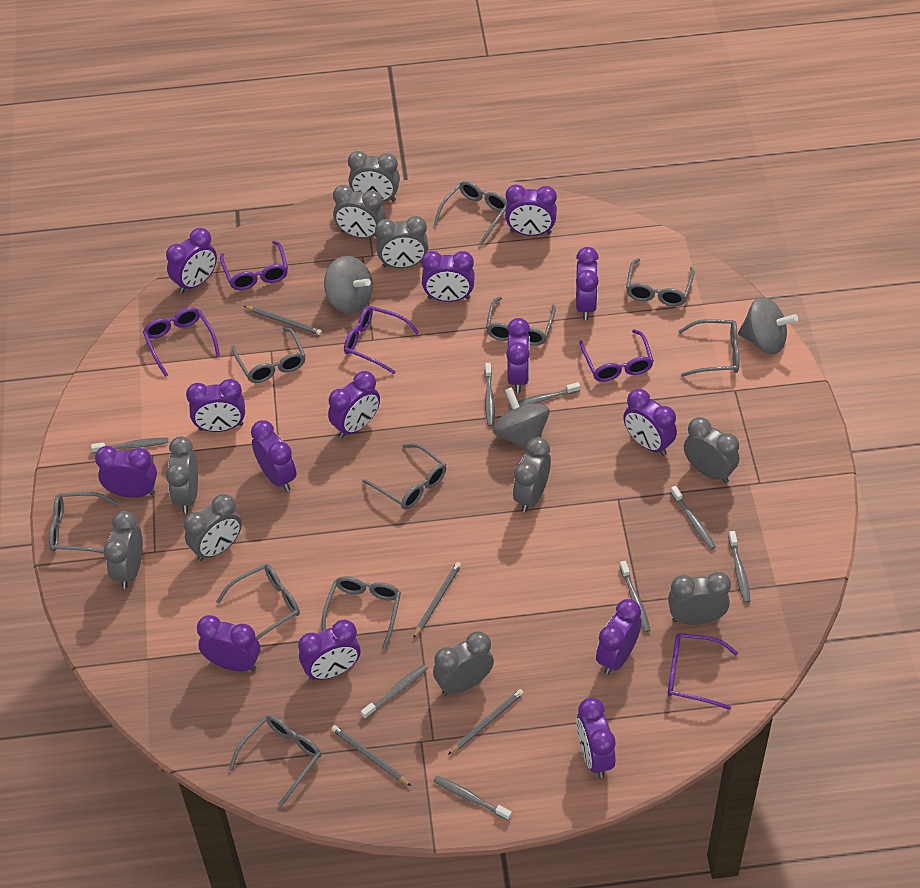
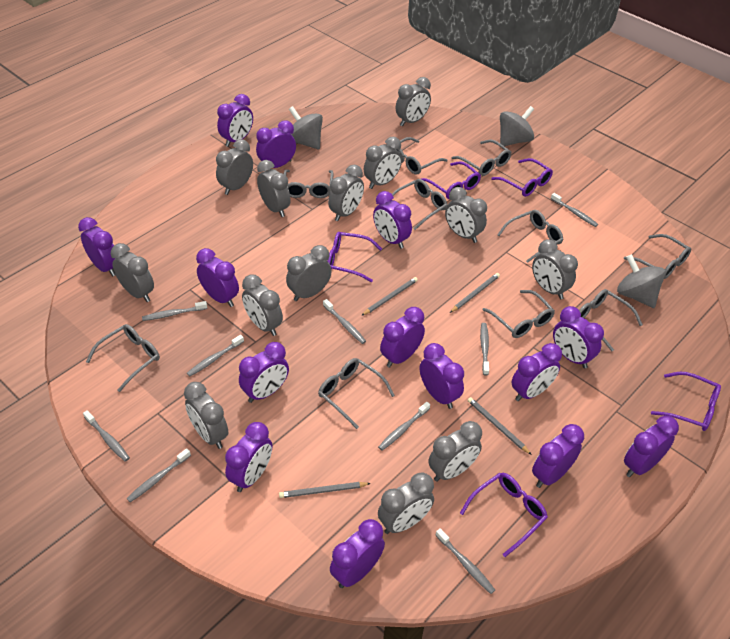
grey clock: 10 -> 13
grey toothbrush: 8 -> 9

